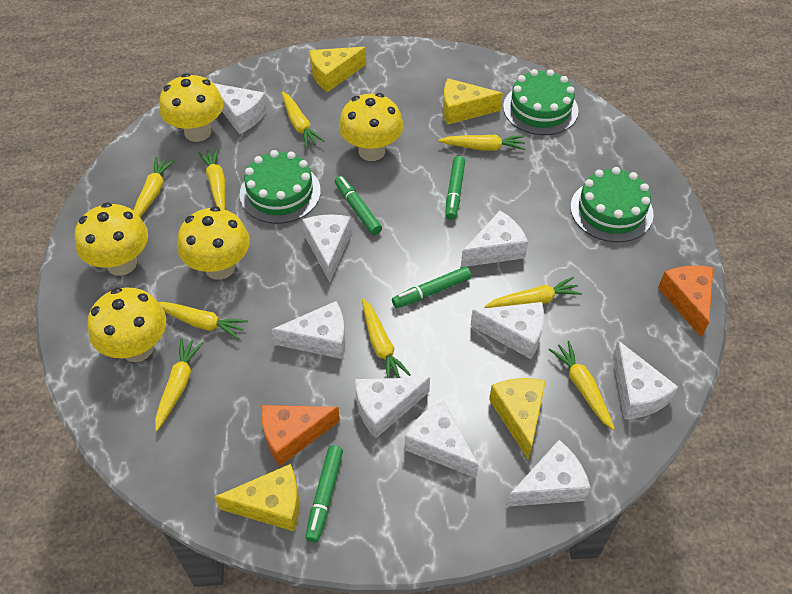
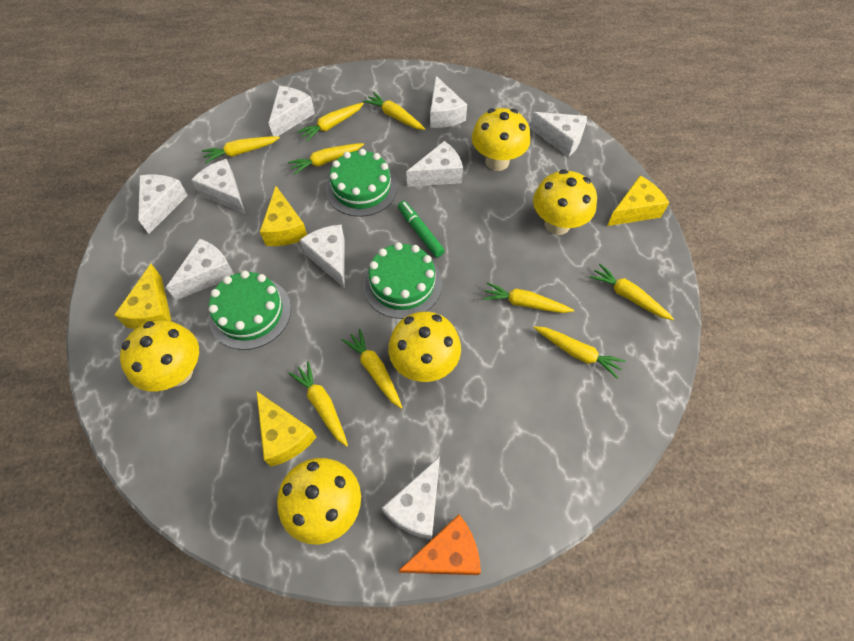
green marker: 4 -> 1
orange cheese: 2 -> 1

